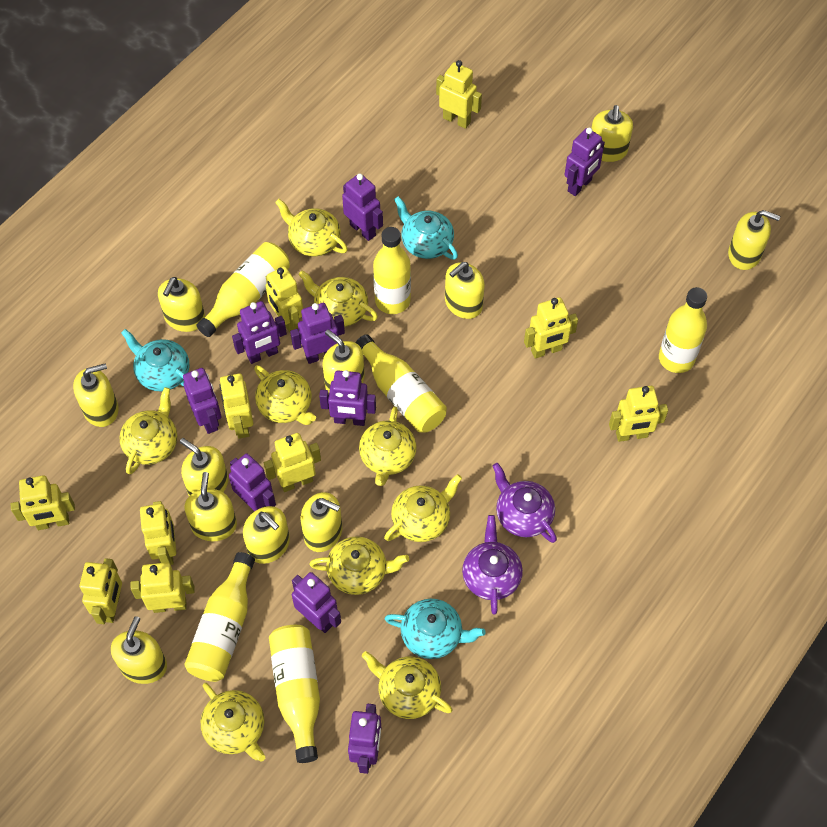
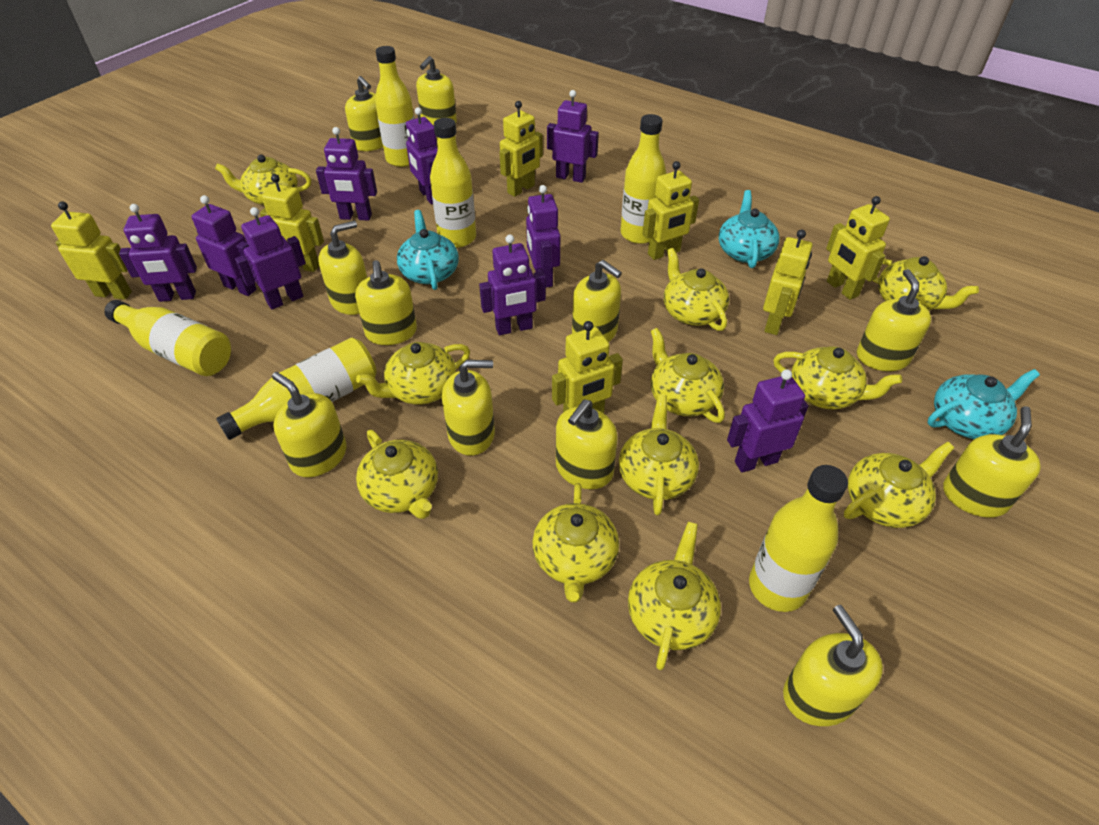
purple teapot: 2 -> 0
yellow robot: 10 -> 7
yellow teapot: 9 -> 11

